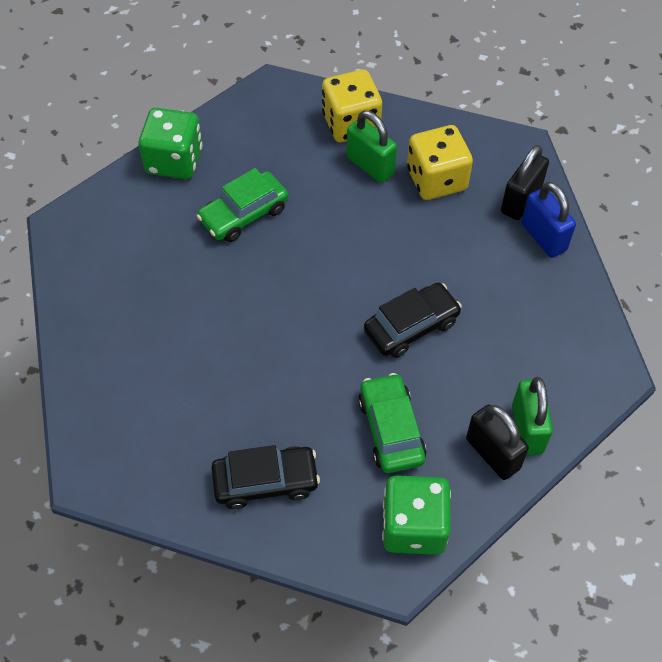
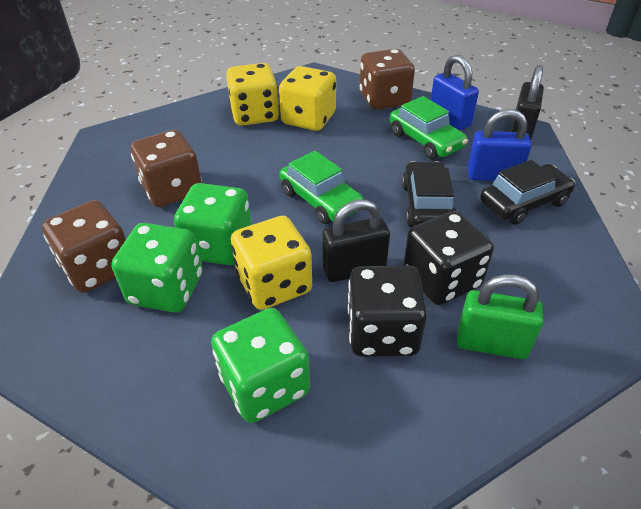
black dice: 0 -> 2
blue padlock: 1 -> 2
brown dice: 0 -> 3
green dice: 2 -> 3
green padlock: 2 -> 1
yellow dice: 2 -> 3

